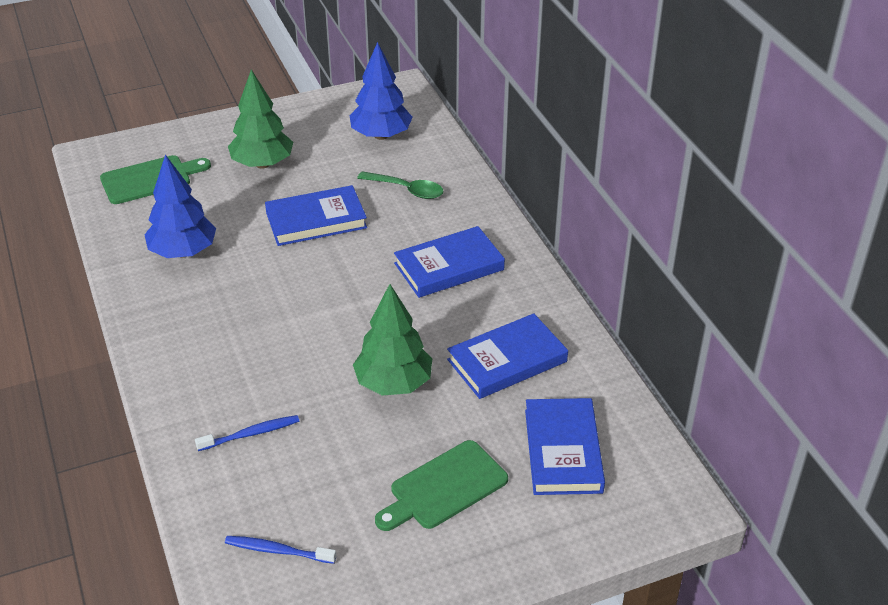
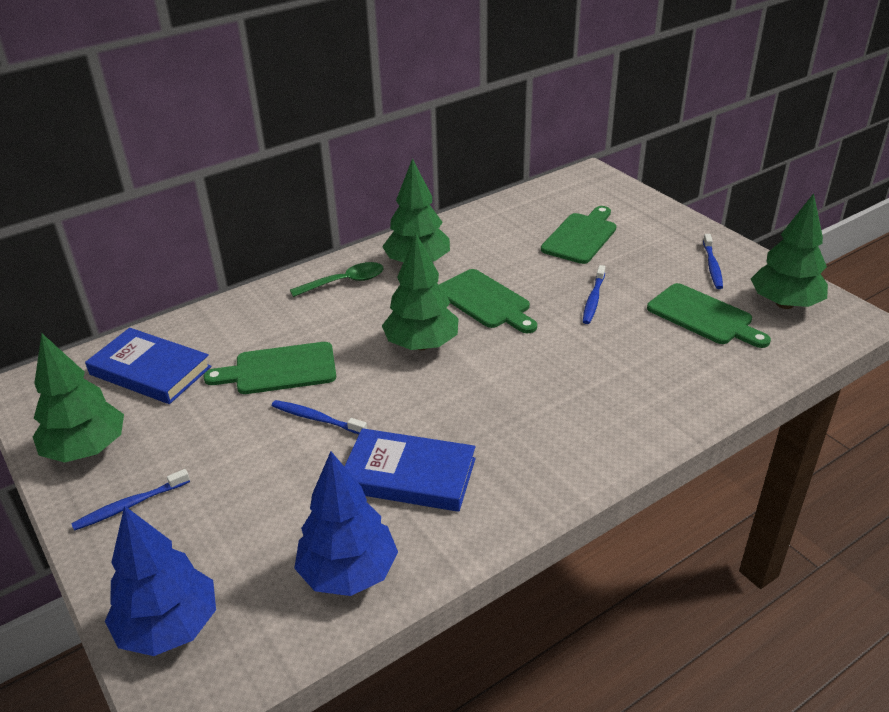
blue book: 4 -> 2
blue toothbrush: 2 -> 4
green cutting board: 2 -> 4
green tree: 2 -> 4

